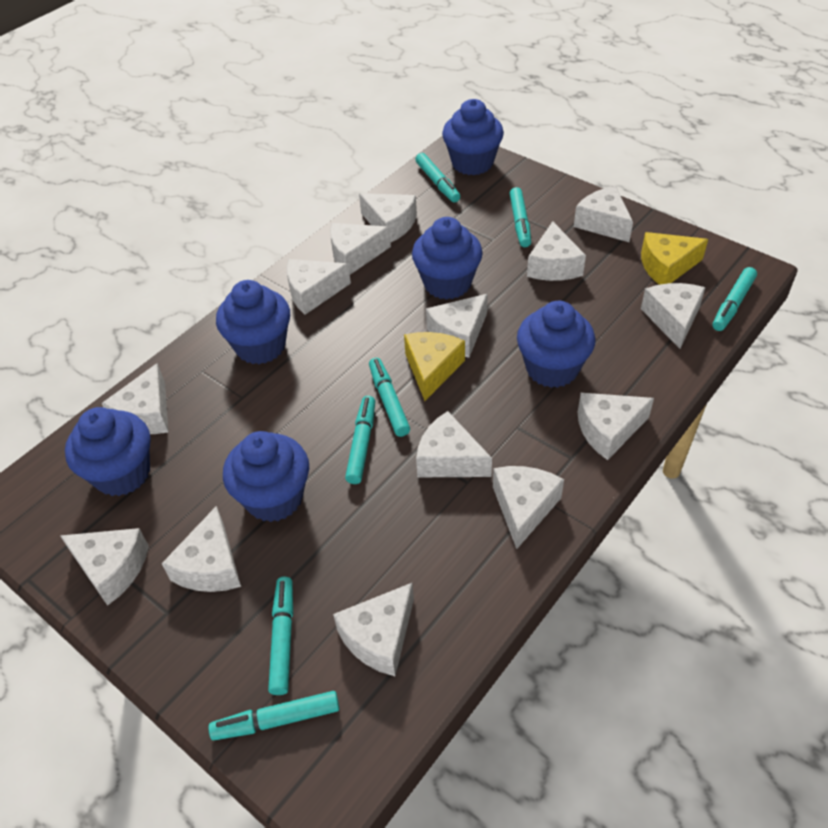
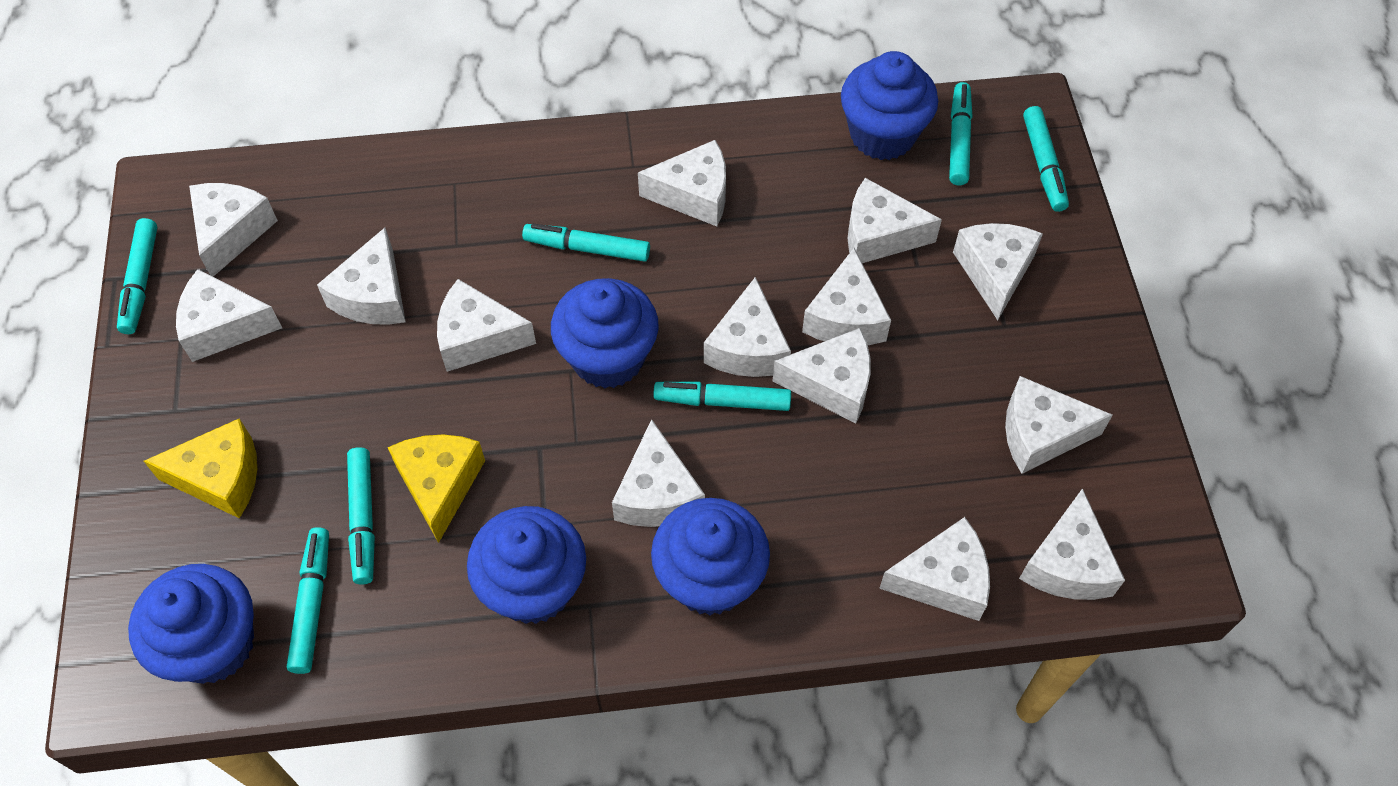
blue cupcake: 6 -> 5

